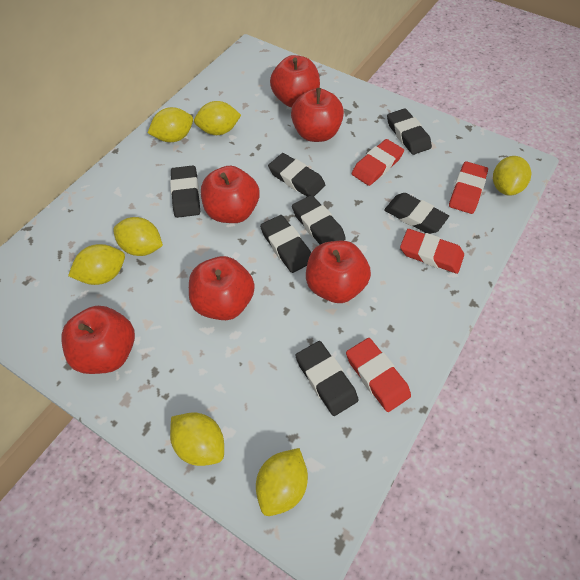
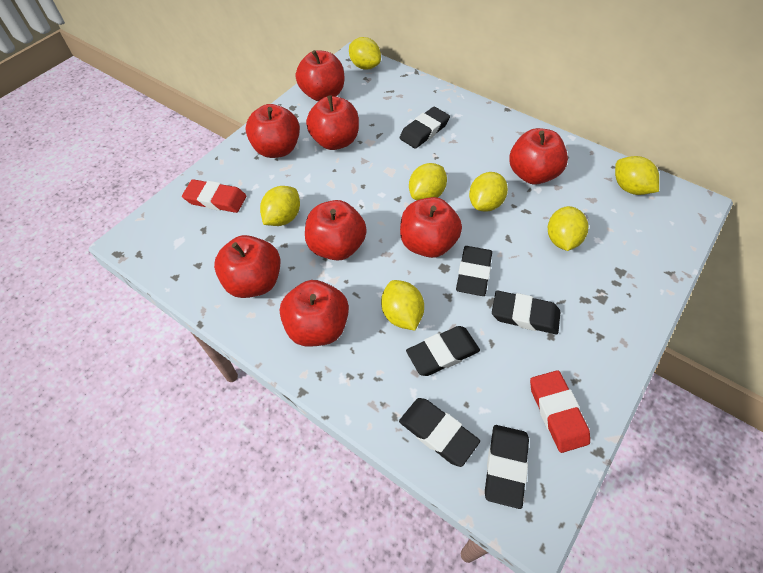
black eraser: 7 -> 6
red apple: 6 -> 8
red eraser: 4 -> 2

